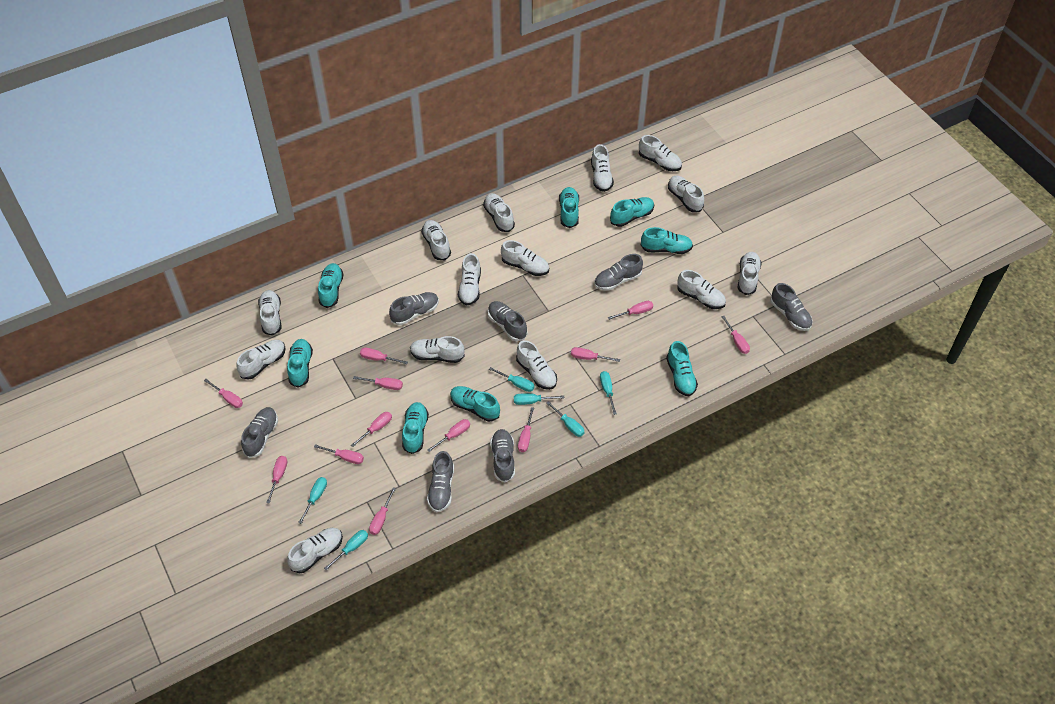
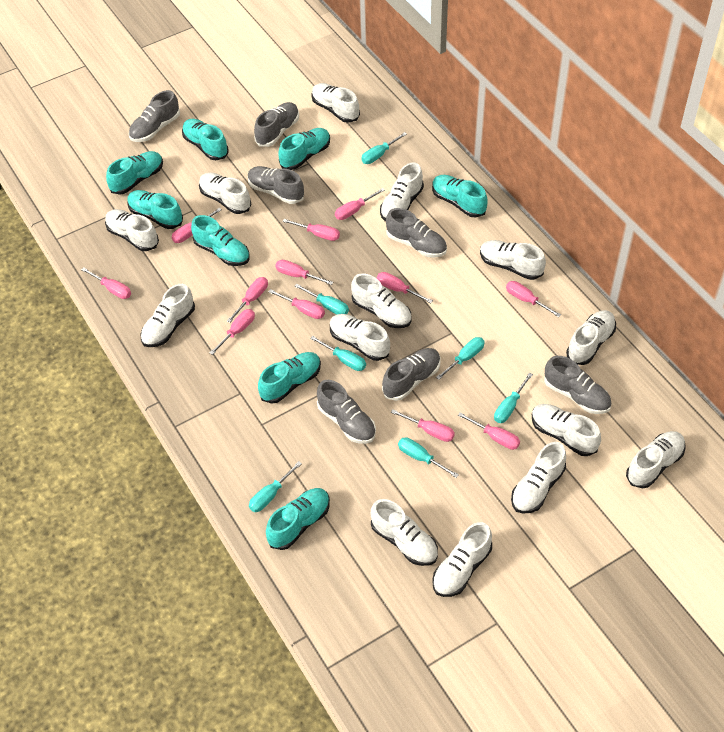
turquoise screwdriver: 6 -> 7

